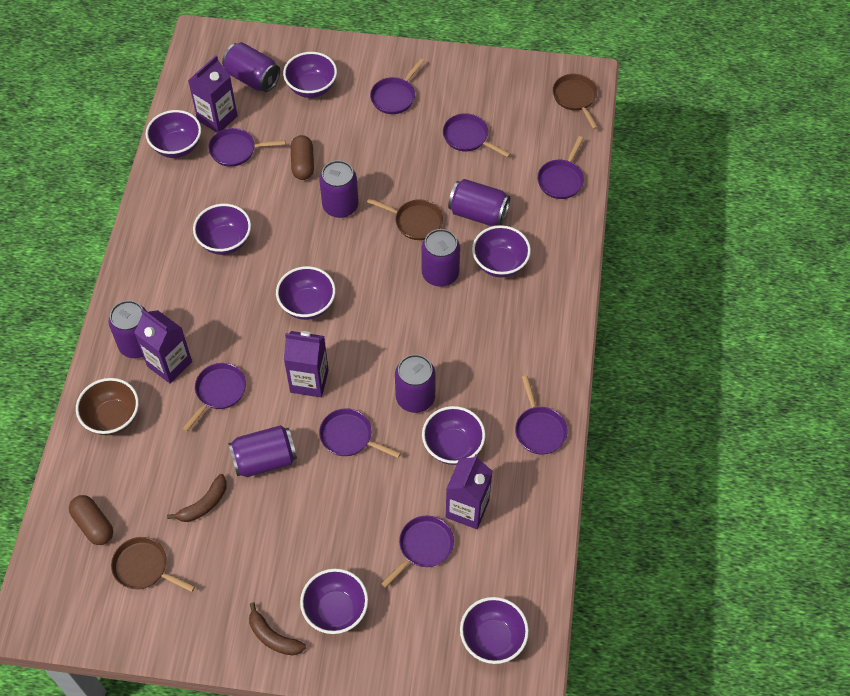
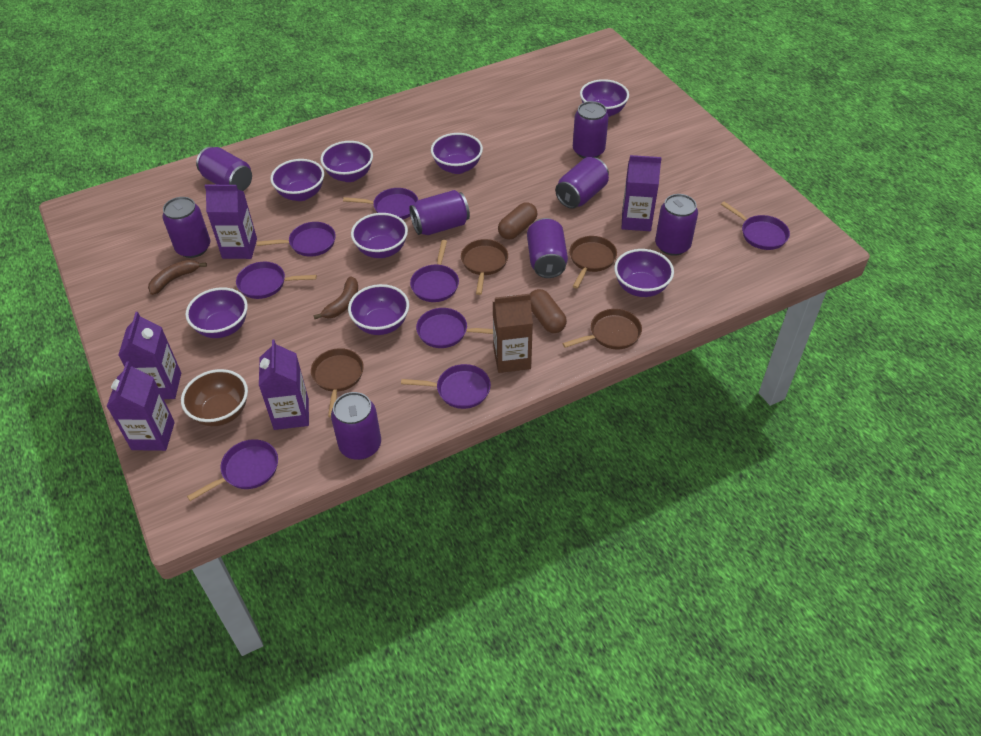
brown carton: 0 -> 1
brown pan: 3 -> 4
purple can: 7 -> 8
purple carton: 4 -> 5

